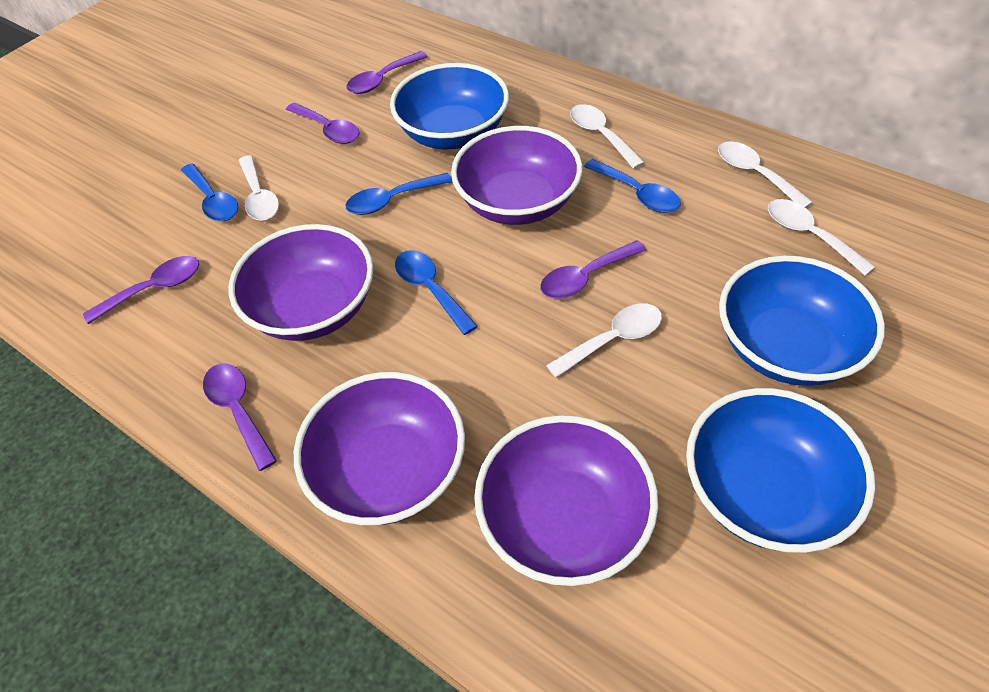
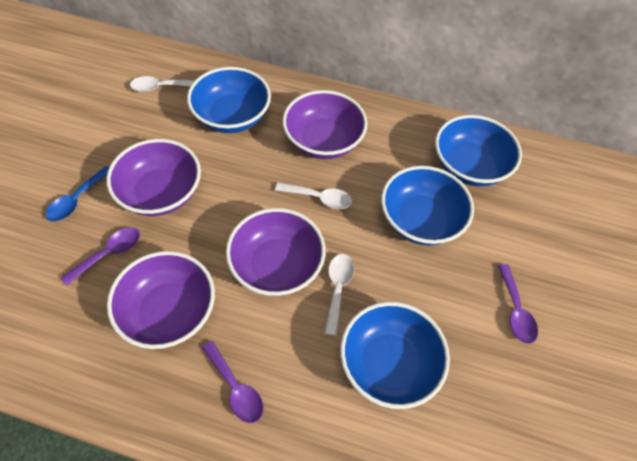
blue bowl: 3 -> 4
blue spoon: 4 -> 1
purple spoon: 5 -> 3
white spoon: 5 -> 3

